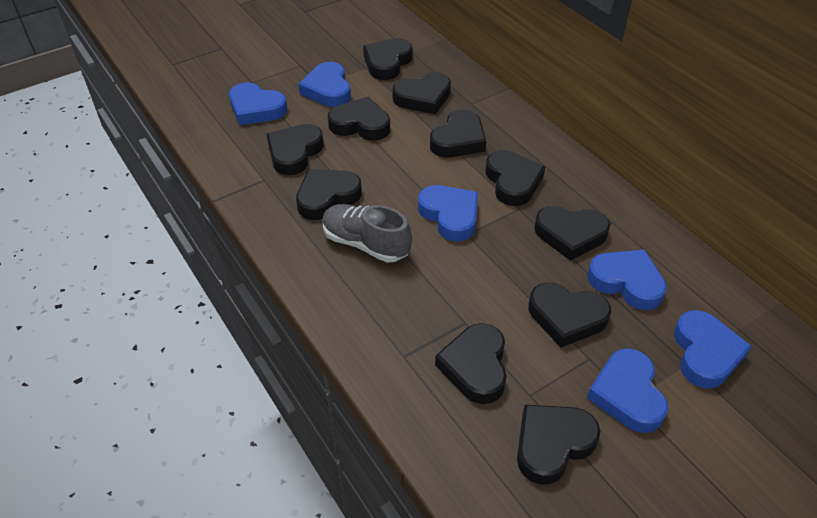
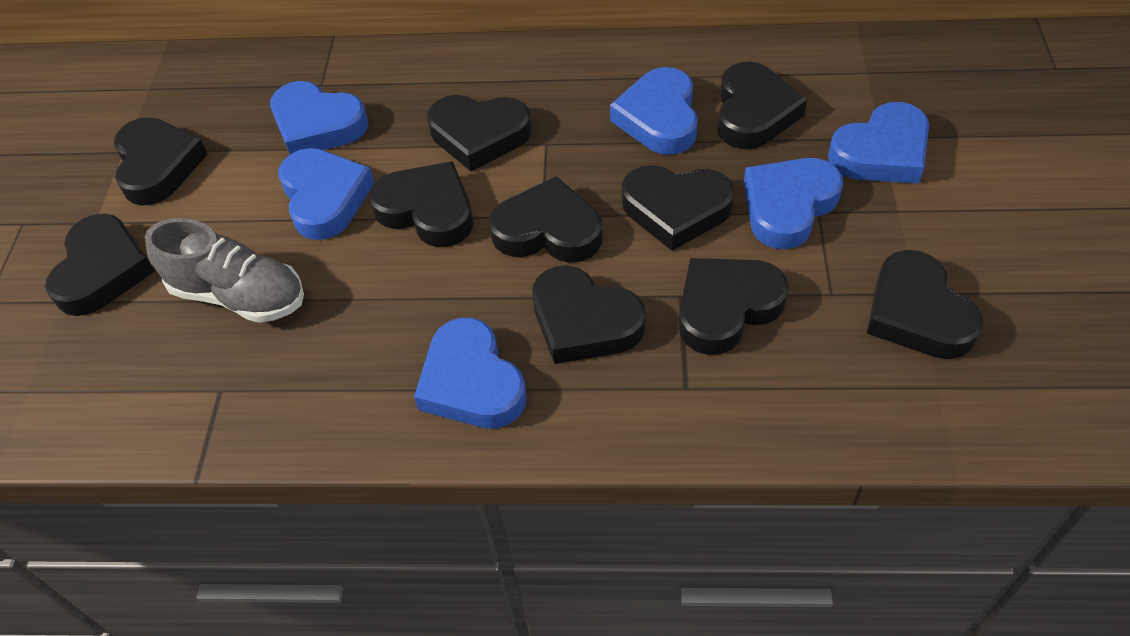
black heart: 11 -> 10

